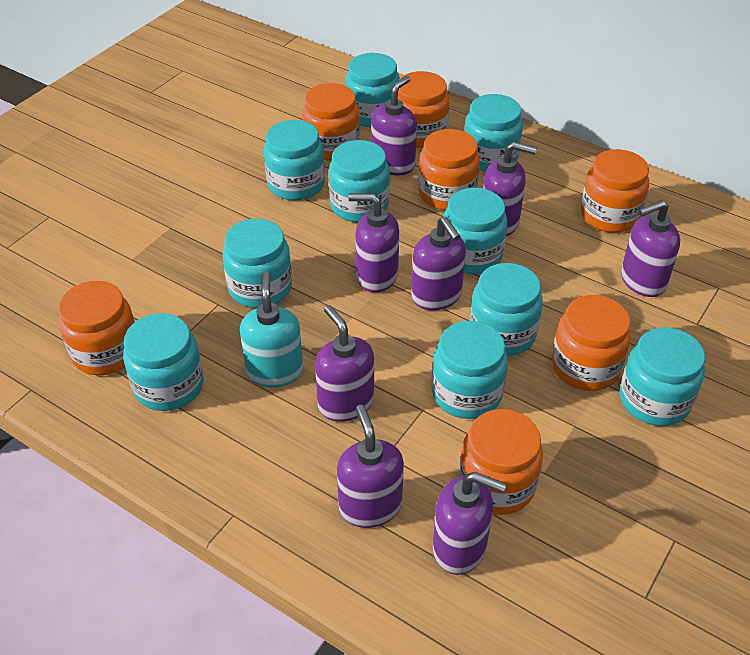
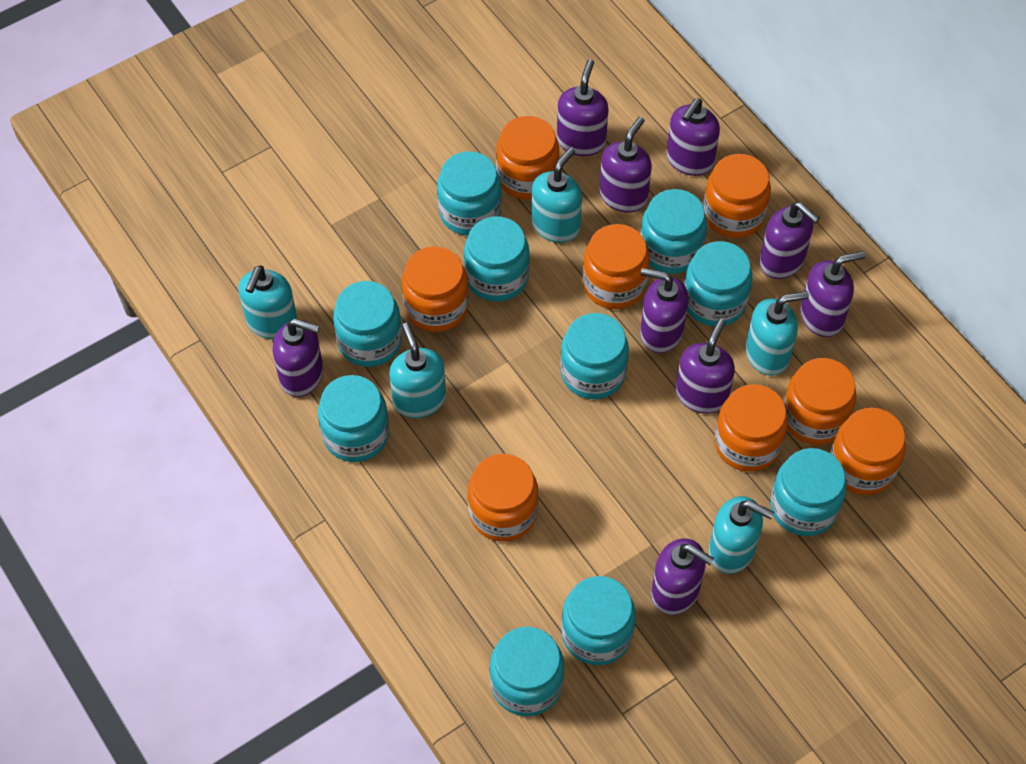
orange jar: 7 -> 8
purple soap dispenser: 8 -> 9
turquoise soap dispenser: 1 -> 5

